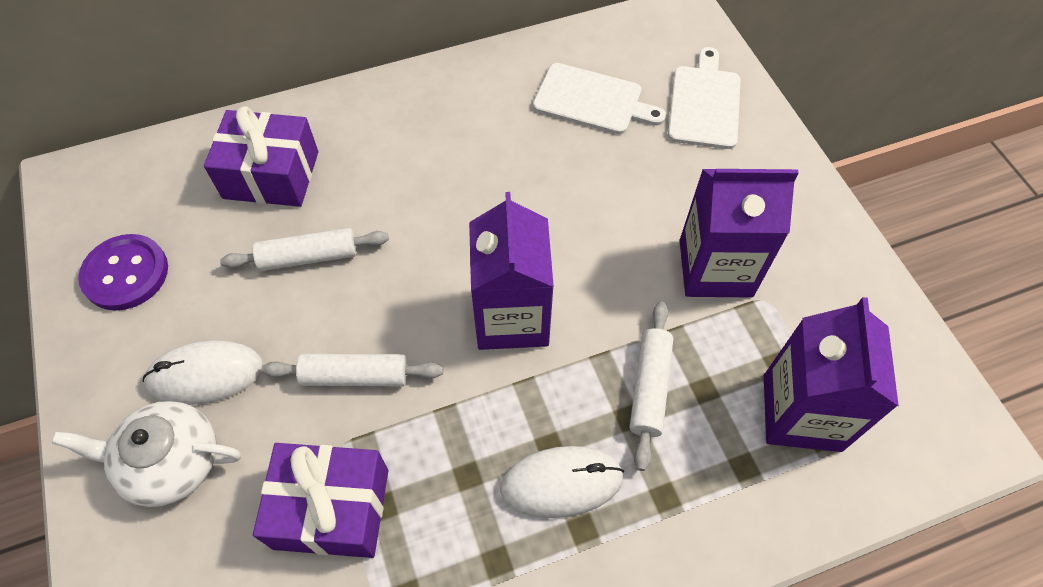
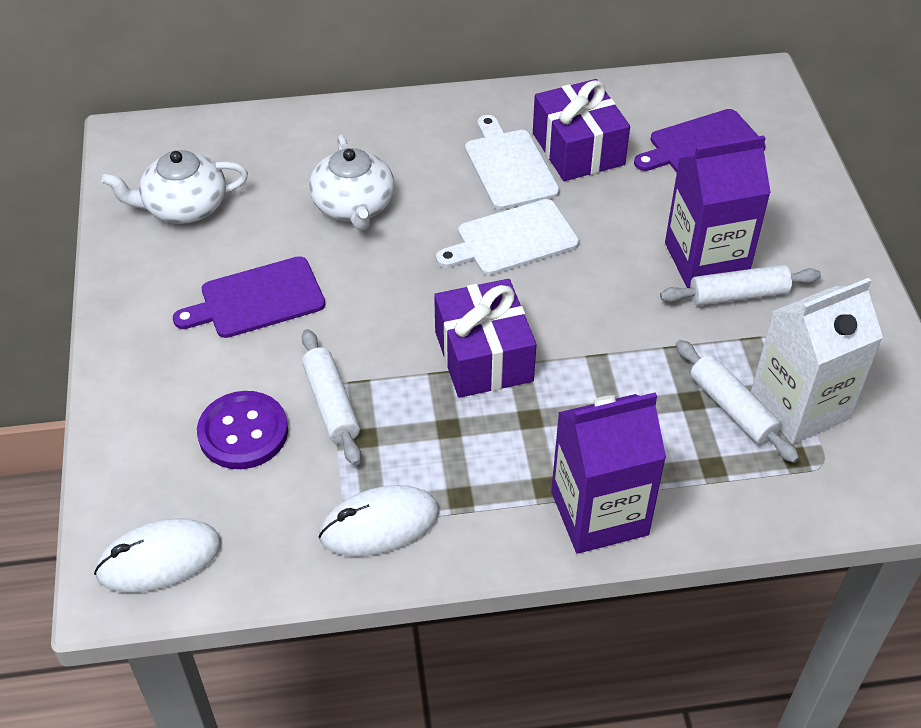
purple carton: 3 -> 2
purple cutting board: 0 -> 2
white carton: 0 -> 1
white teapot: 1 -> 2

